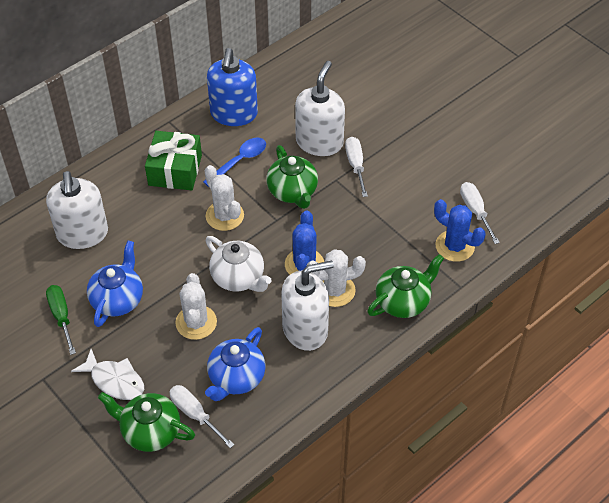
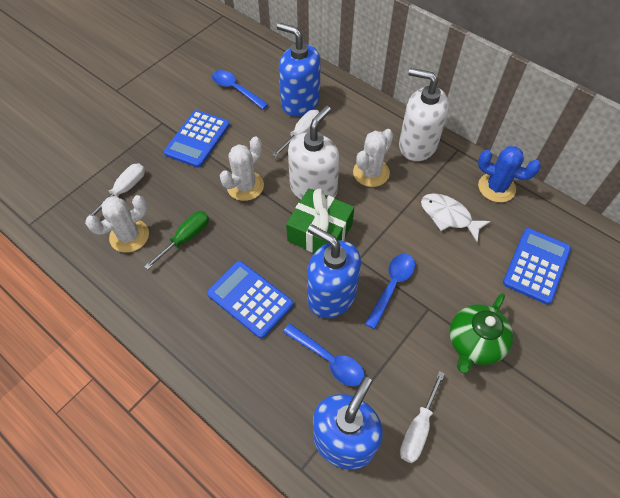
blue cactus: 2 -> 1
blue calculator: 0 -> 3
blue soap dispenser: 1 -> 3
blue spoon: 1 -> 3
blue teapot: 2 -> 0
green teapot: 3 -> 1
white soap dispenser: 3 -> 2
white teapot: 1 -> 0

